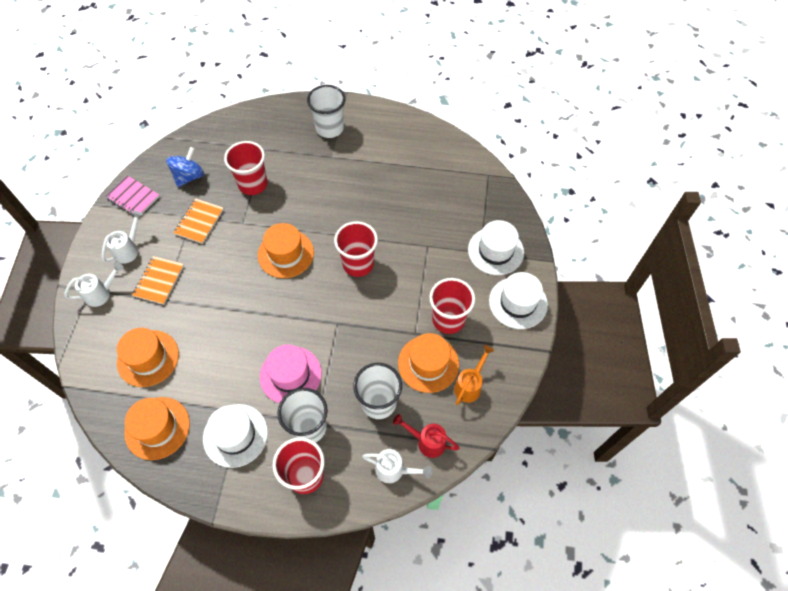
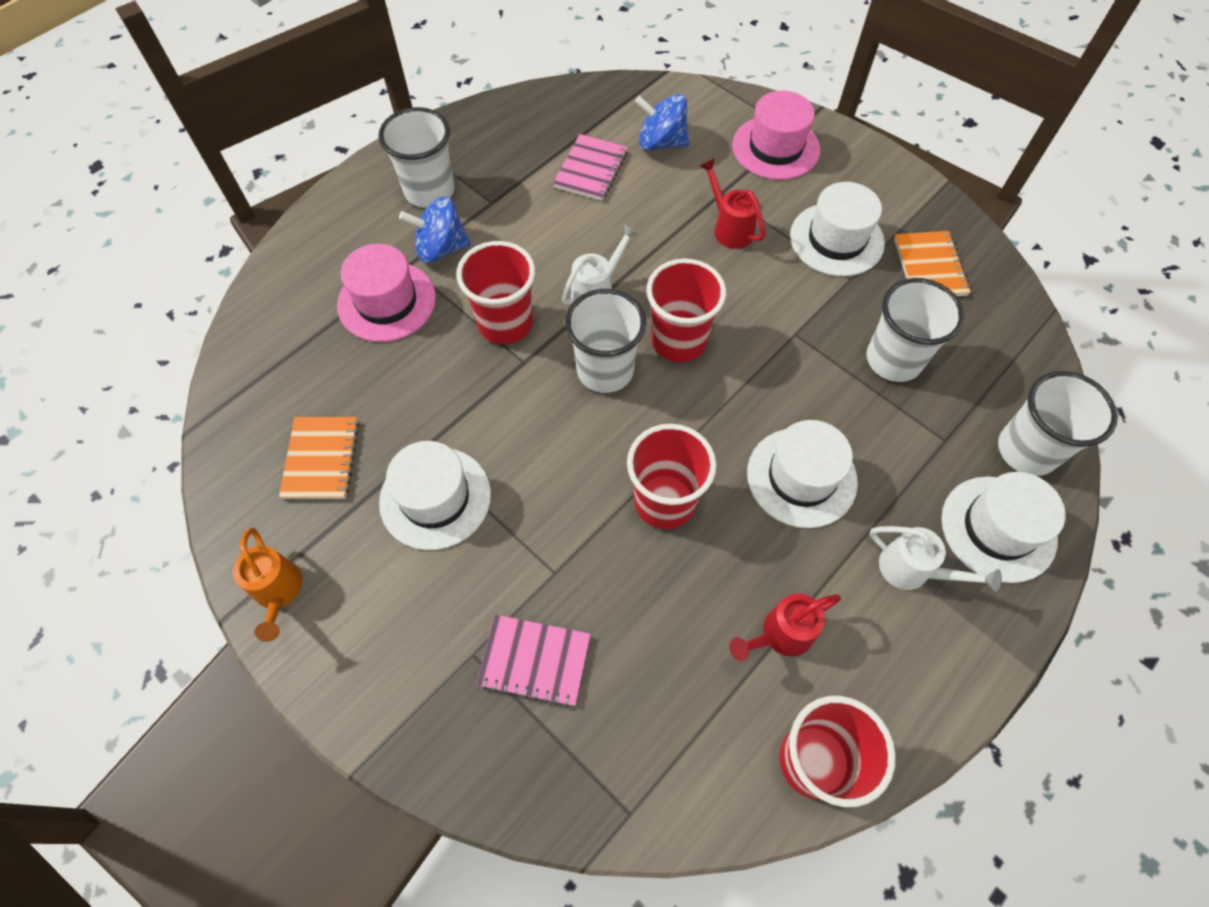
blue spinning top: 1 -> 2
orange hat: 4 -> 0
pink hat: 1 -> 2
pink notebook: 1 -> 2
red watering can: 1 -> 2
white cup: 3 -> 4
white hat: 3 -> 4
white watering can: 3 -> 2

